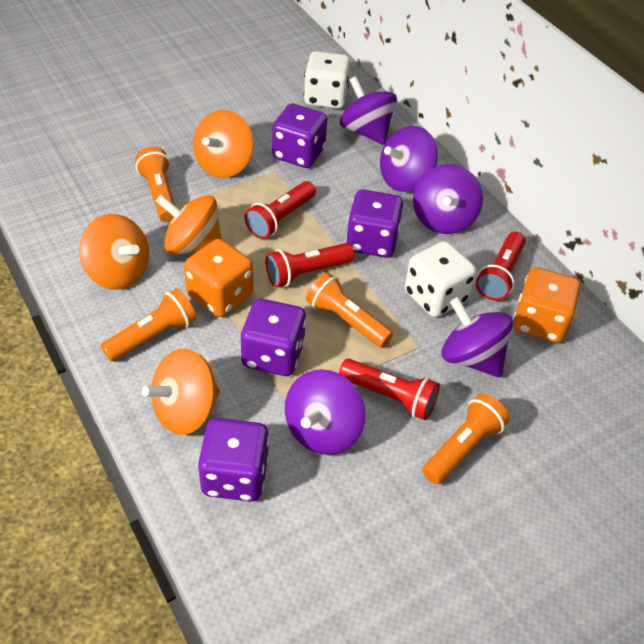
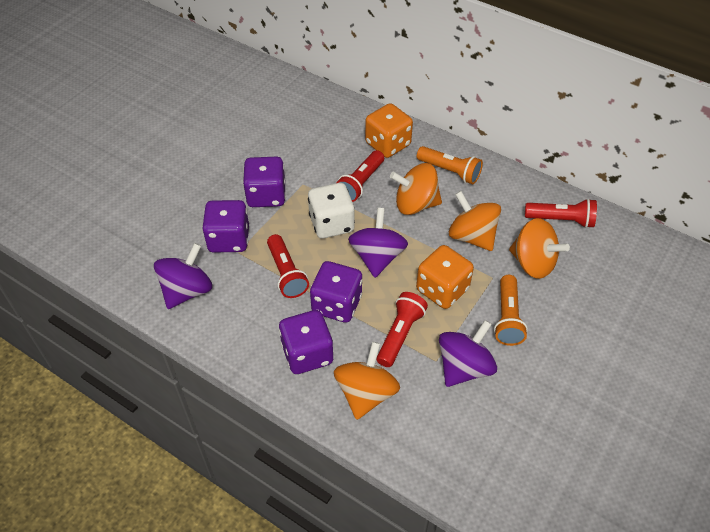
orange flashlight: 4 -> 2
purple spinning top: 5 -> 3
white dice: 2 -> 1

